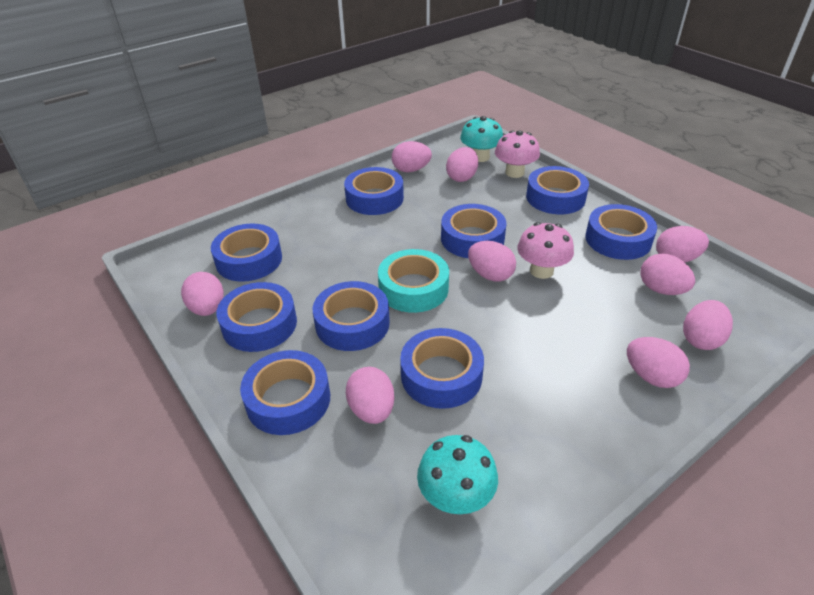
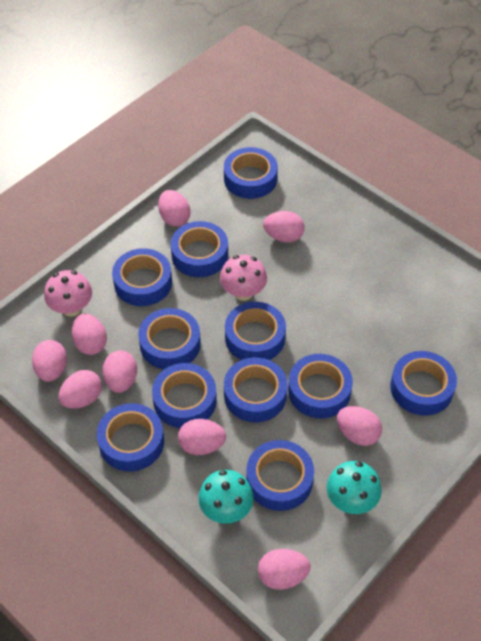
blue tape: 9 -> 11
turquoise tape: 1 -> 0

